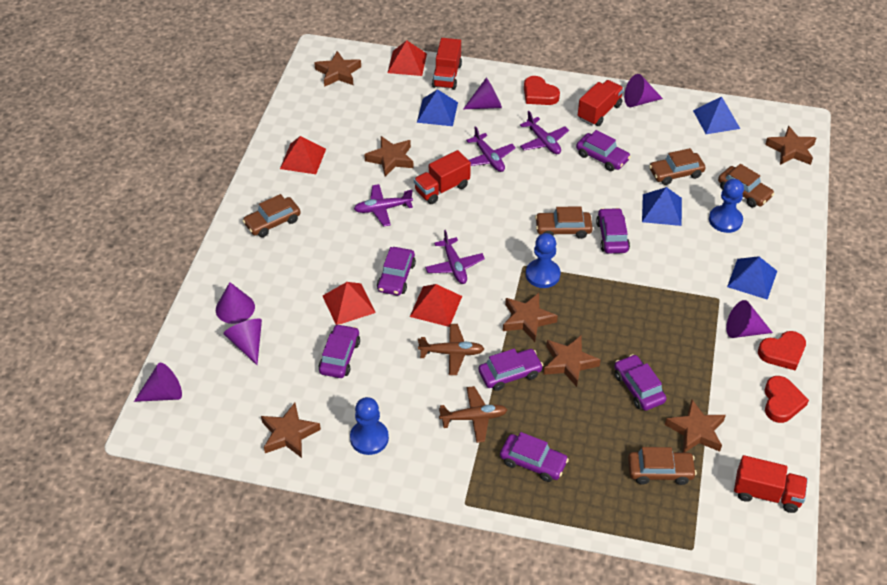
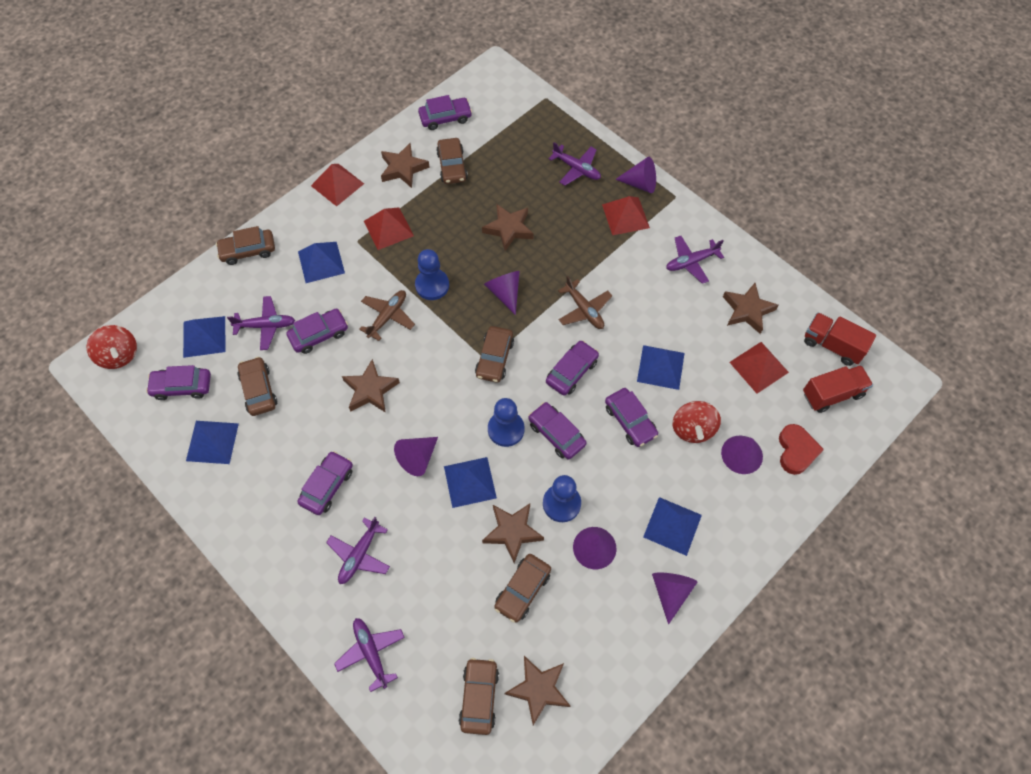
blue pyramid: 4 -> 6
brown car: 5 -> 6
brown star: 7 -> 6
purple plane: 4 -> 5
red heart: 3 -> 1
red spinning top: 0 -> 2
red truck: 4 -> 2

